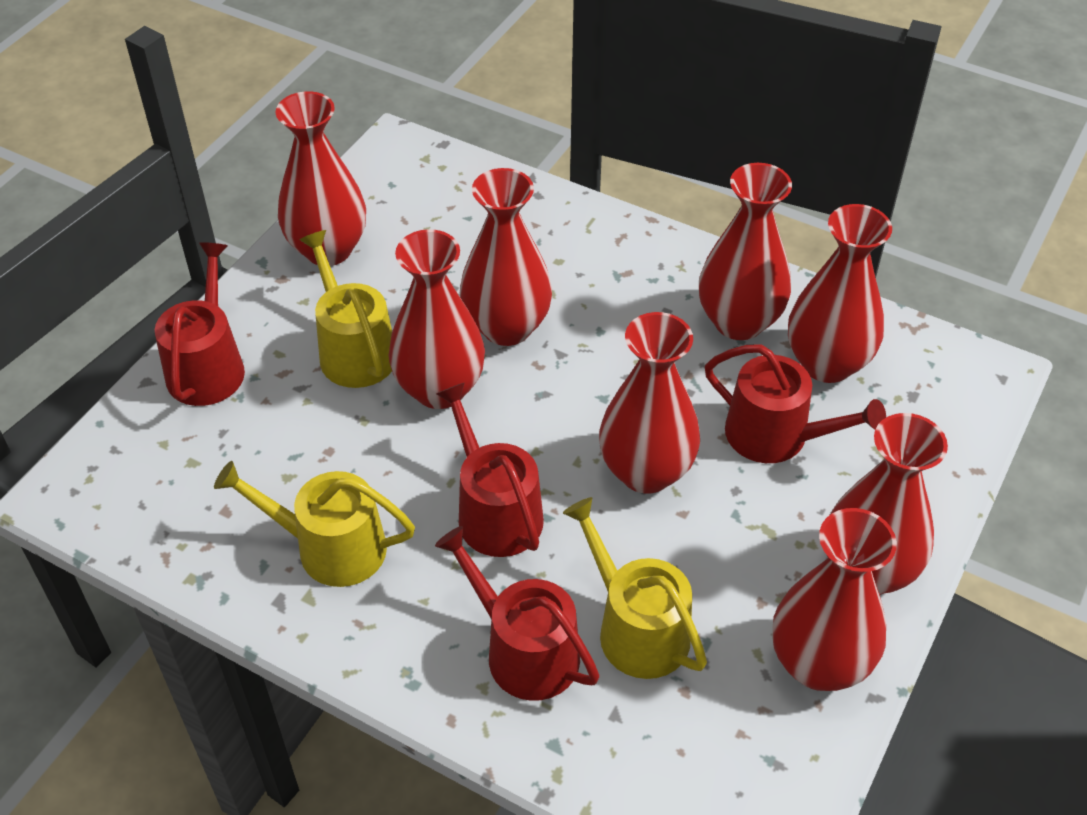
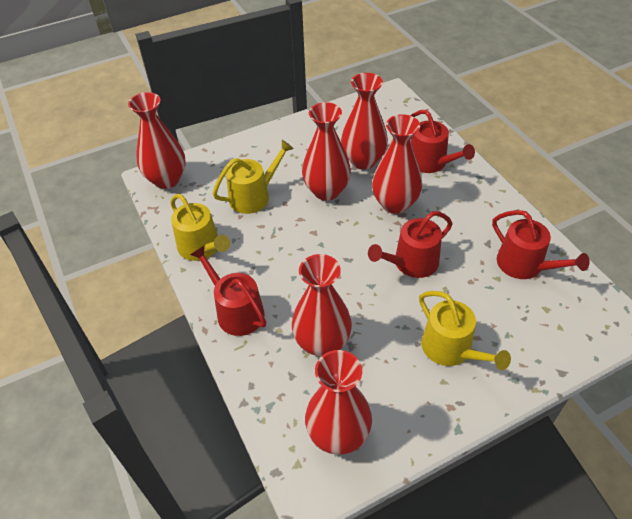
red vase: 8 -> 6

